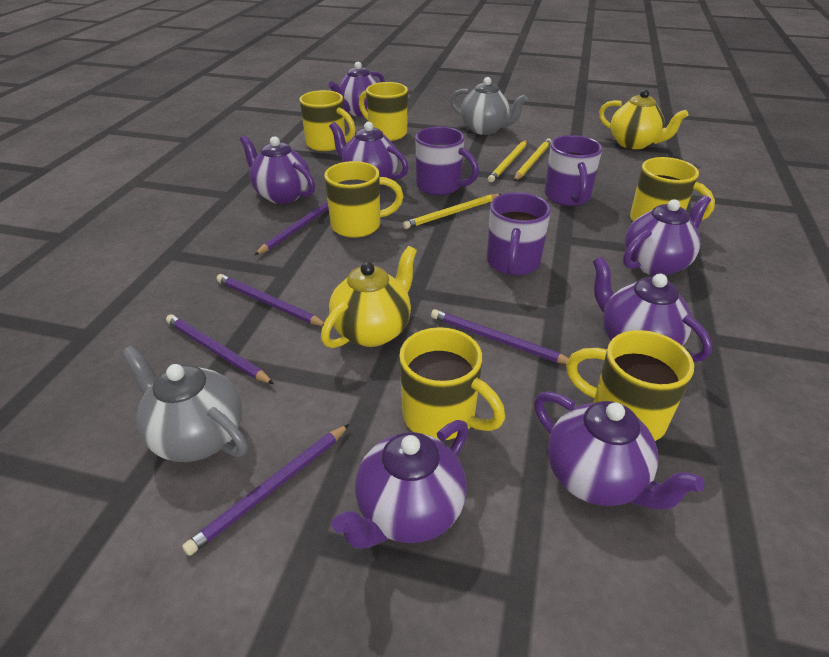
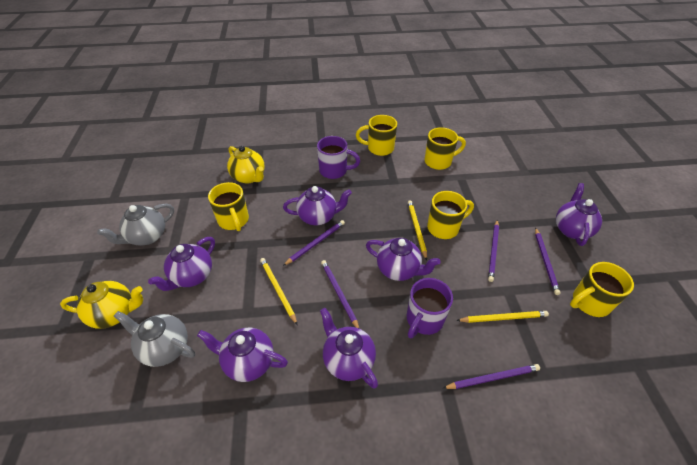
purple mug: 3 -> 2
purple teapot: 7 -> 6
yellow mug: 6 -> 5

